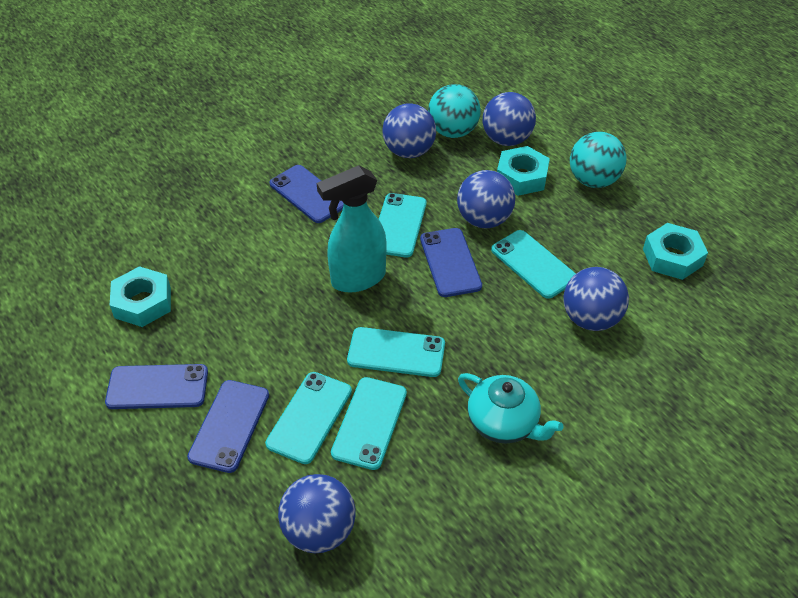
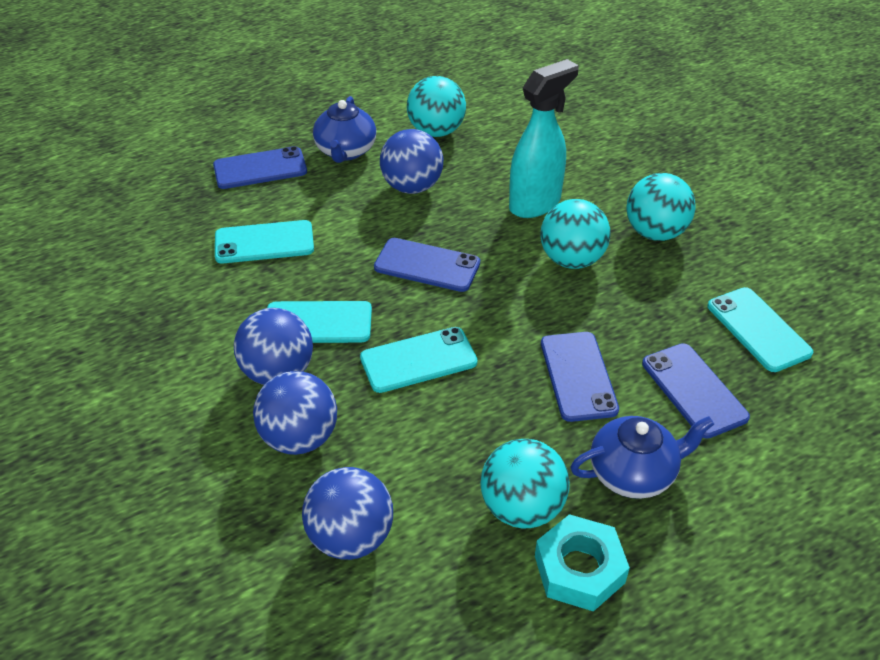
blue ball: 5 -> 4
blue teapot: 0 -> 2
turquoise ball: 2 -> 4
turquoise nut: 3 -> 1
turquoise phone: 5 -> 4
turquoise teapot: 1 -> 0

